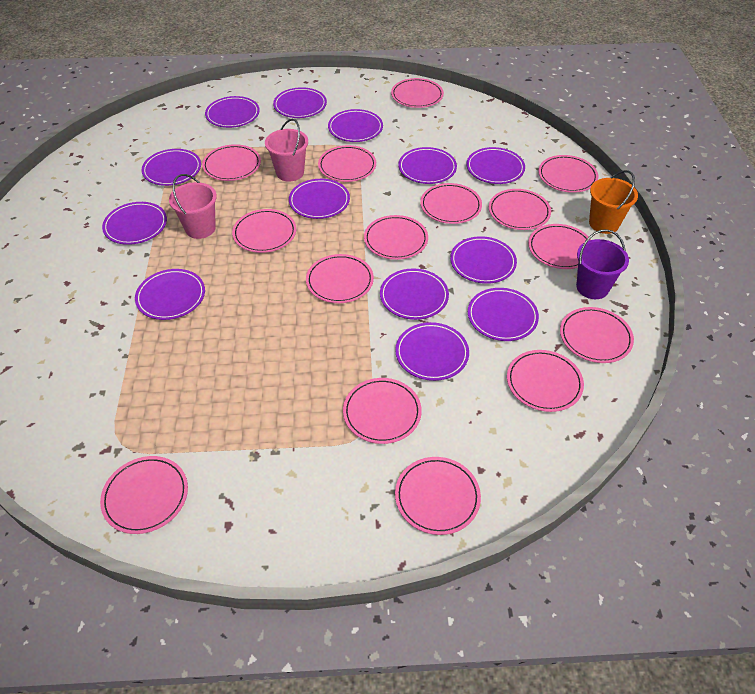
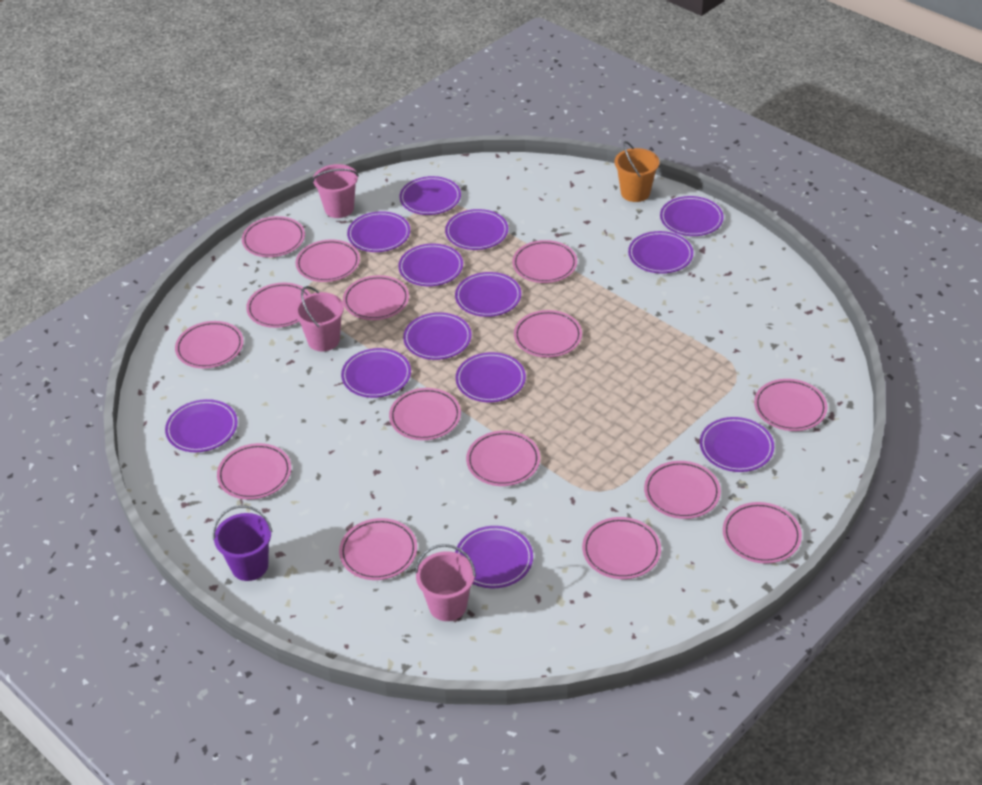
pink bucket: 2 -> 3

